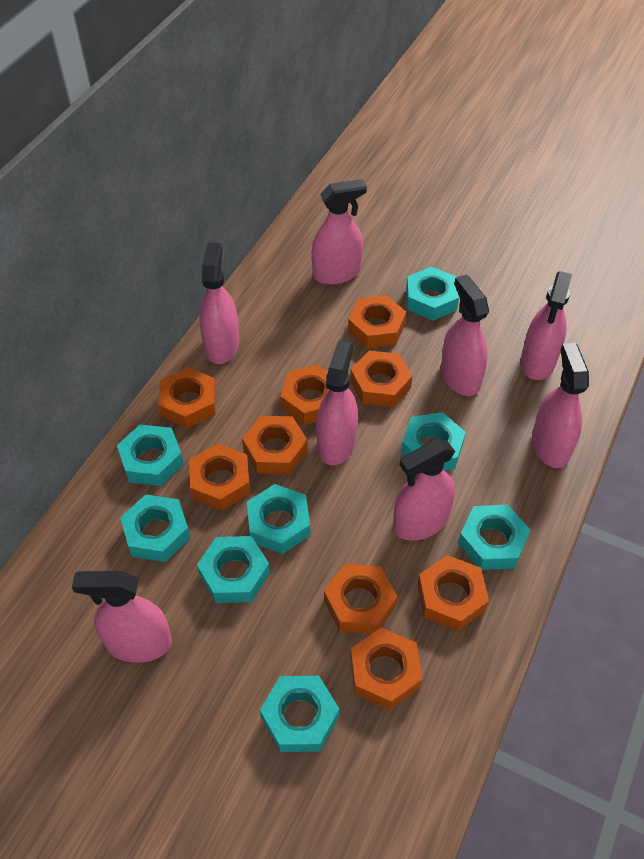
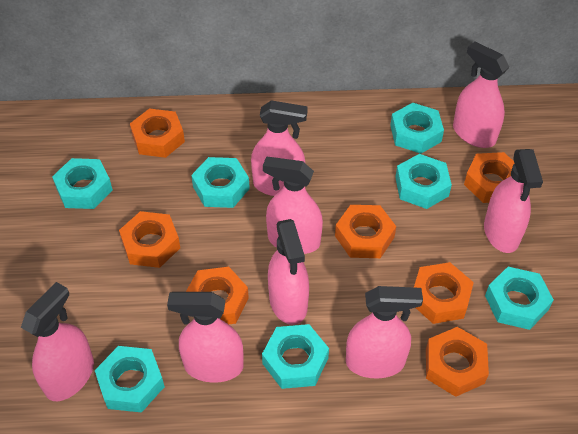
orange nut: 9 -> 7
turquoise nut: 8 -> 7

